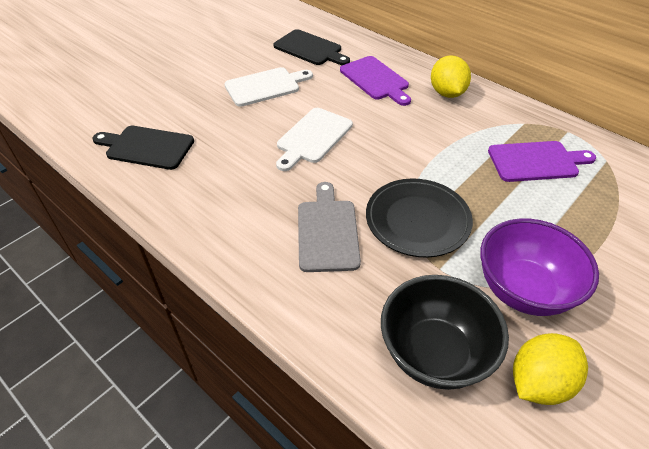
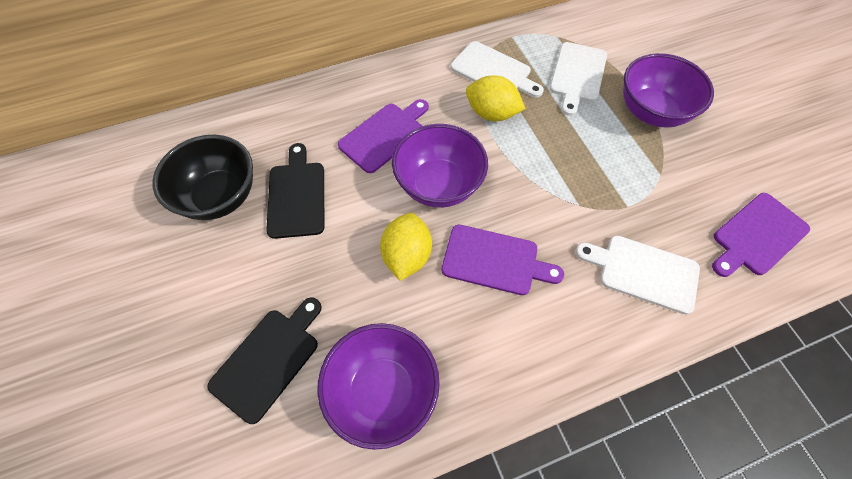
black plate: 1 -> 0
grey cutting board: 1 -> 0
purple bowl: 1 -> 3
purple cutting board: 2 -> 3
white cutting board: 2 -> 3

